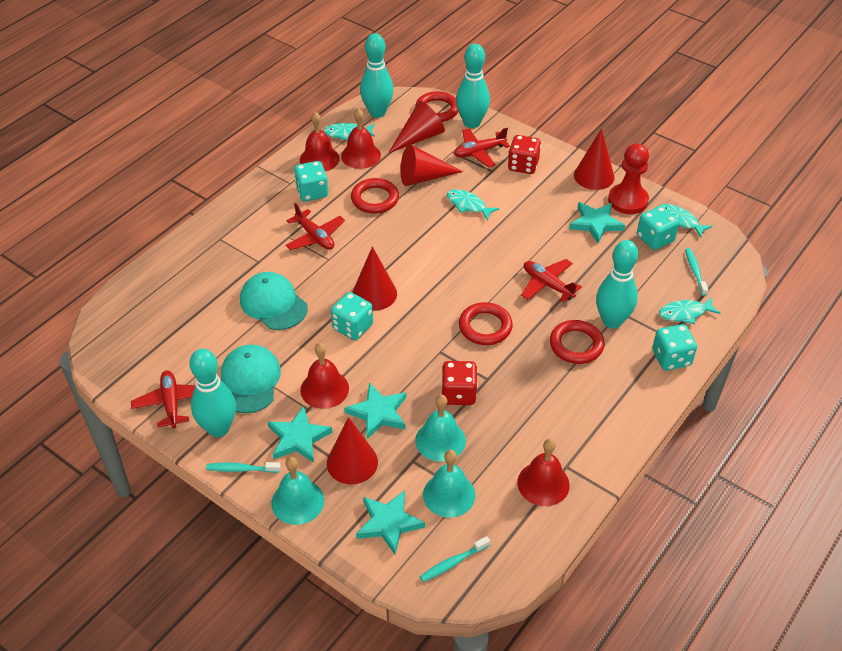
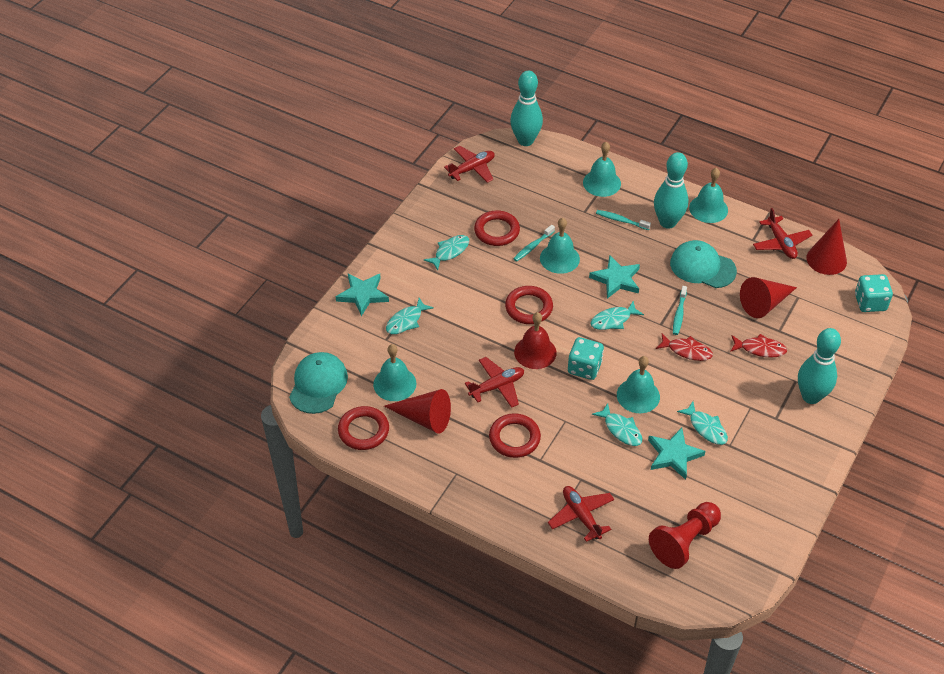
red bell: 4 -> 1
red cone: 5 -> 3
red dice: 2 -> 0
red fish: 0 -> 2
turquoise bell: 3 -> 5
turquoise bowling pin: 4 -> 3
turquoise dice: 4 -> 2
turquoise fish: 4 -> 5
turquoise star: 4 -> 3

